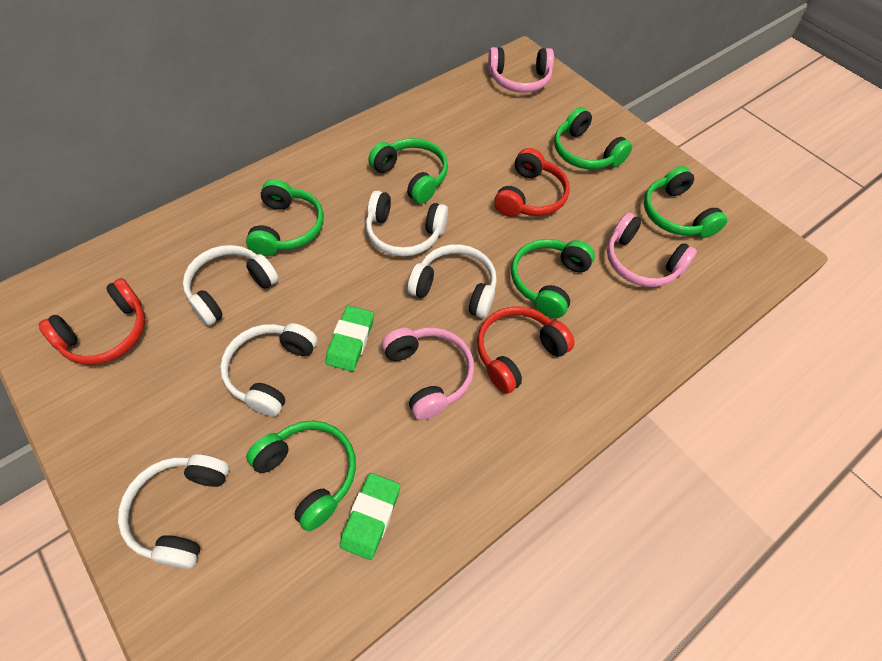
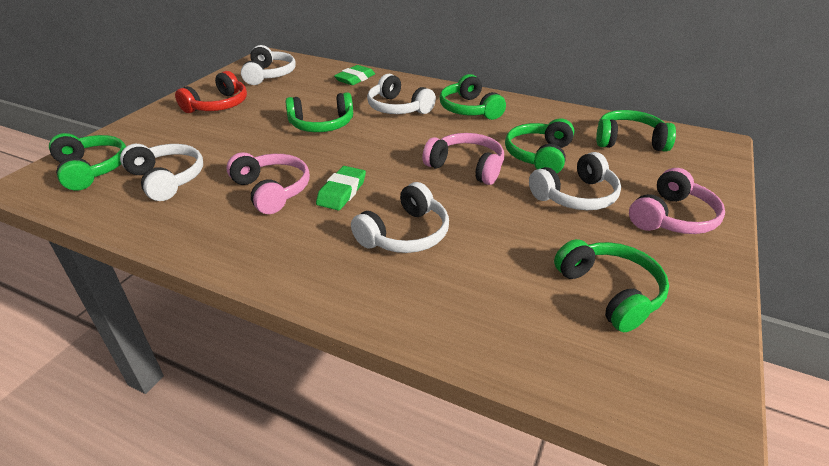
red headphones: 3 -> 1

